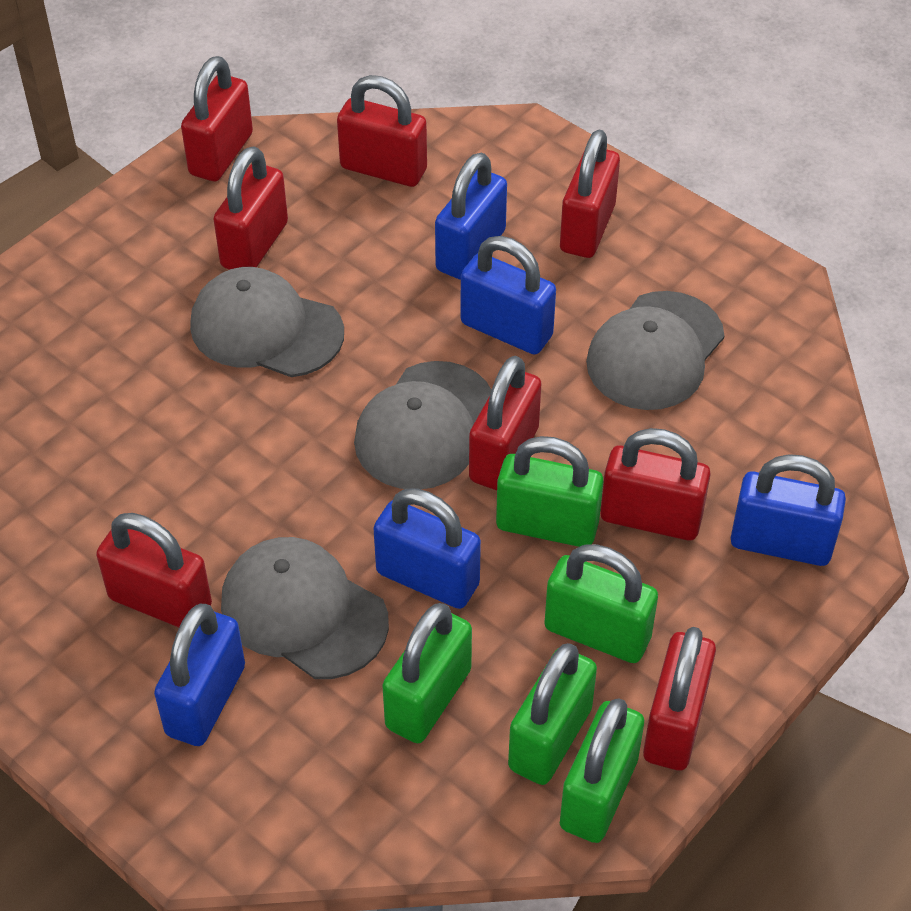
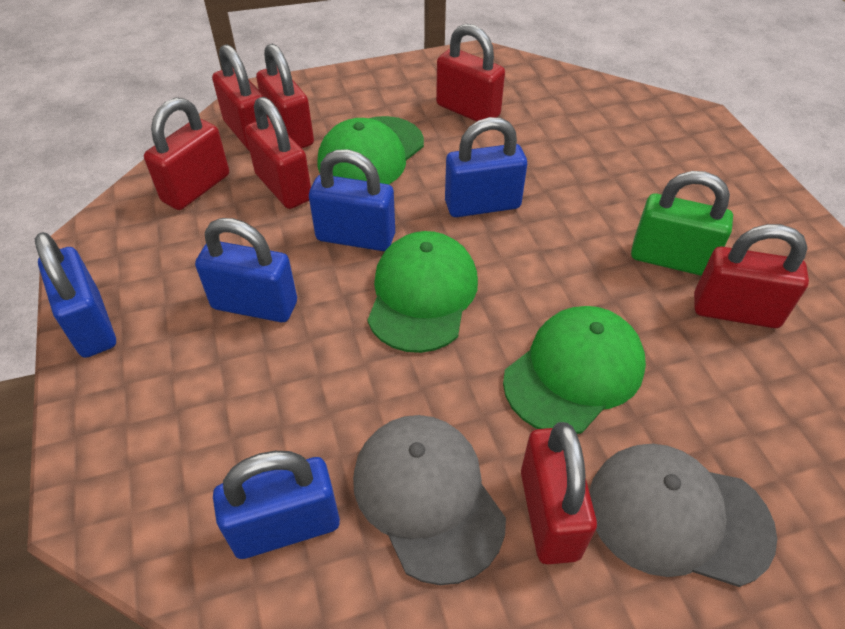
green cap: 0 -> 3
green padlock: 5 -> 1
grey cap: 4 -> 2
red padlock: 8 -> 7

